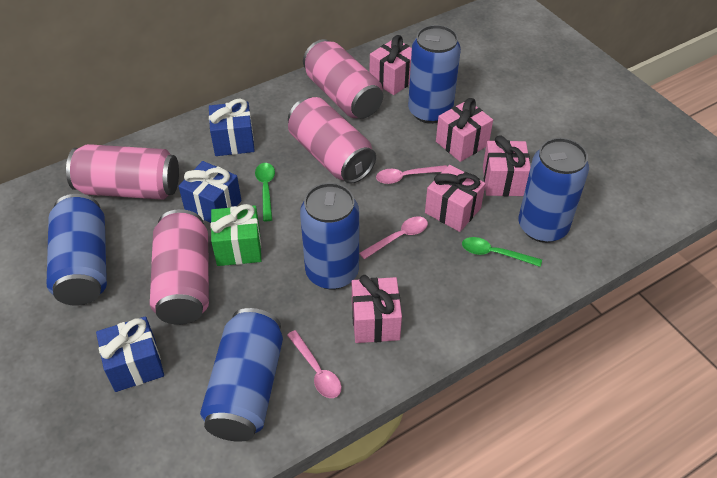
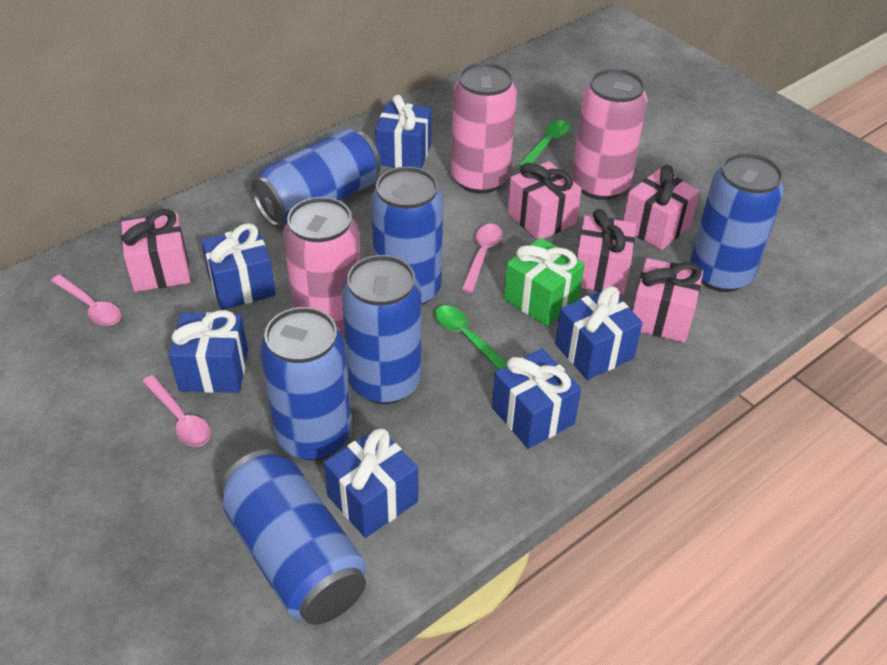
blue can: 5 -> 6
blue gift: 3 -> 6
pink can: 4 -> 3

